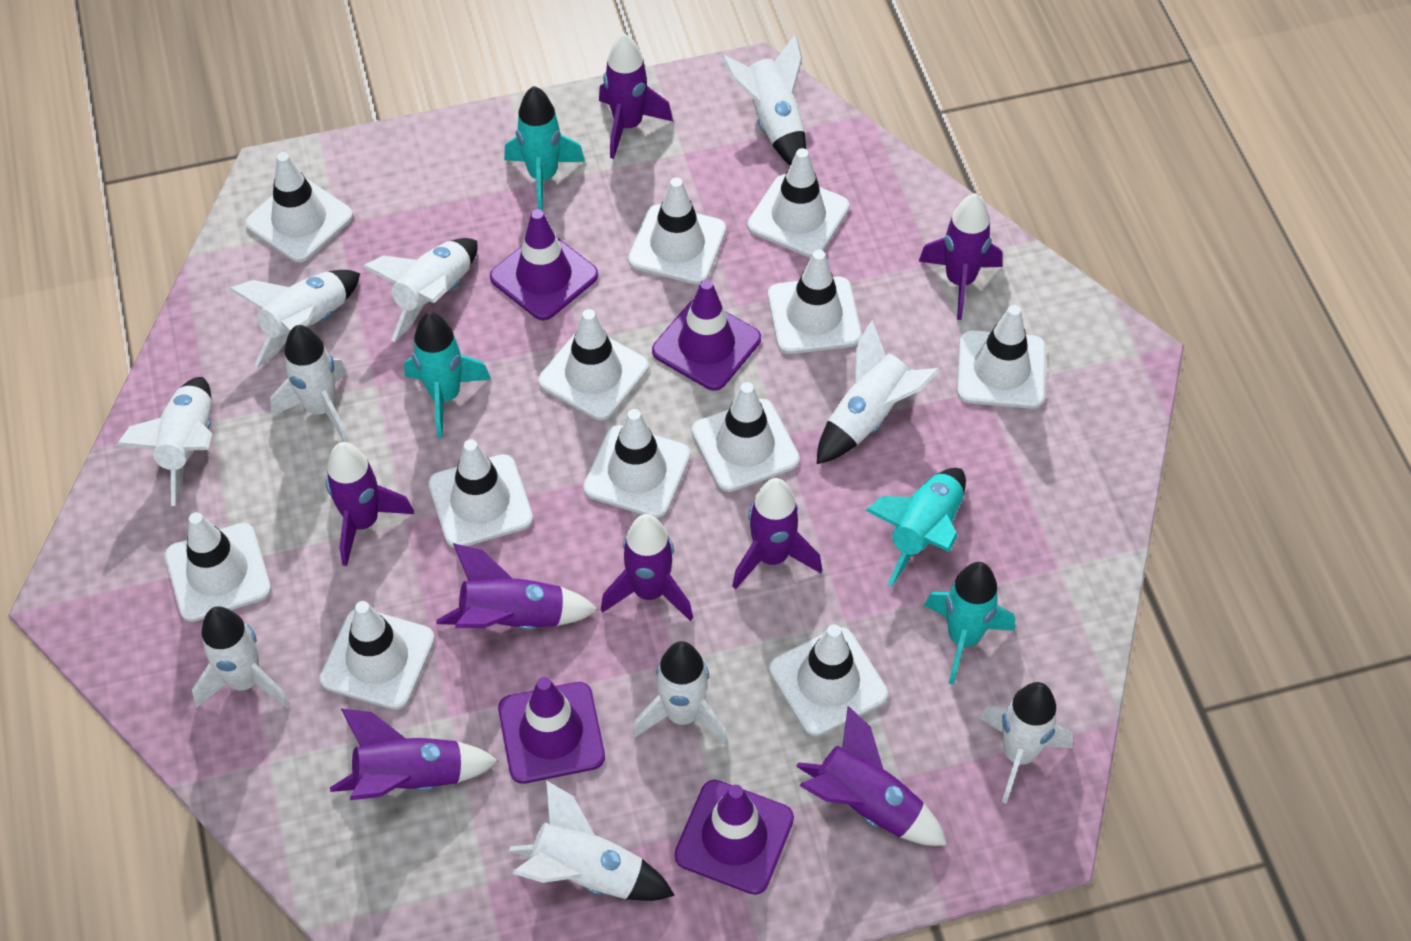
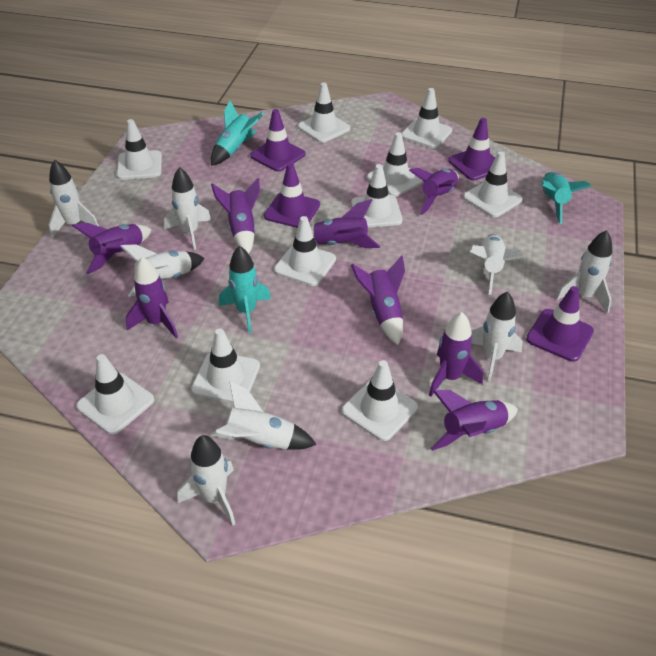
turquoise rocket: 4 -> 3
white rocket: 10 -> 8
white traffic cone: 12 -> 10

